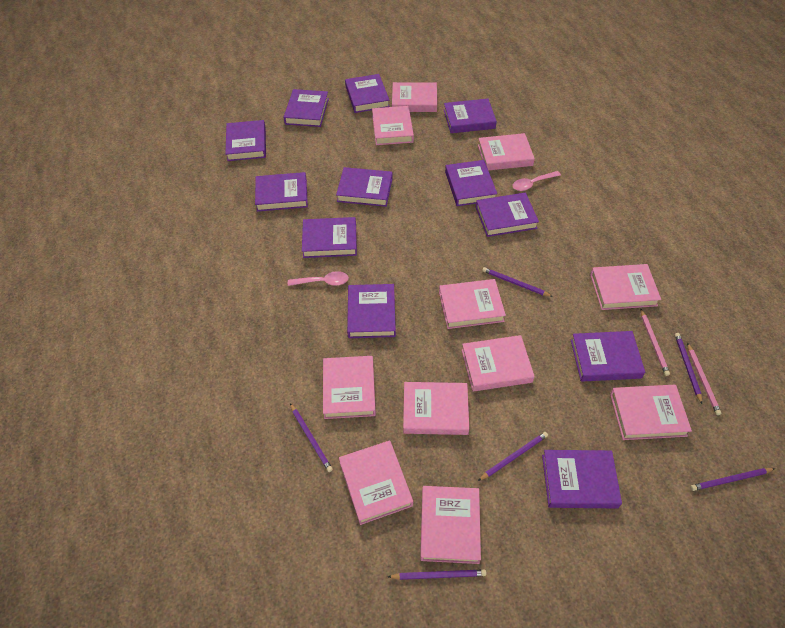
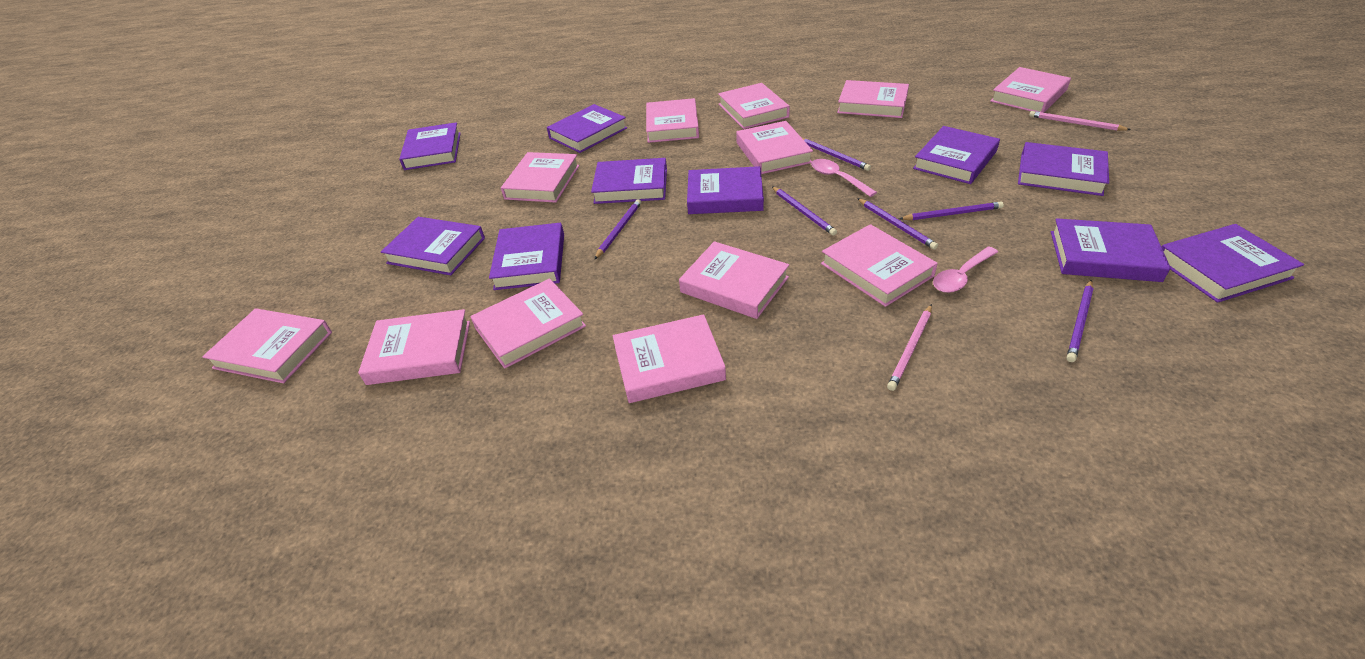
pink book: 11 -> 12
purple book: 12 -> 10

